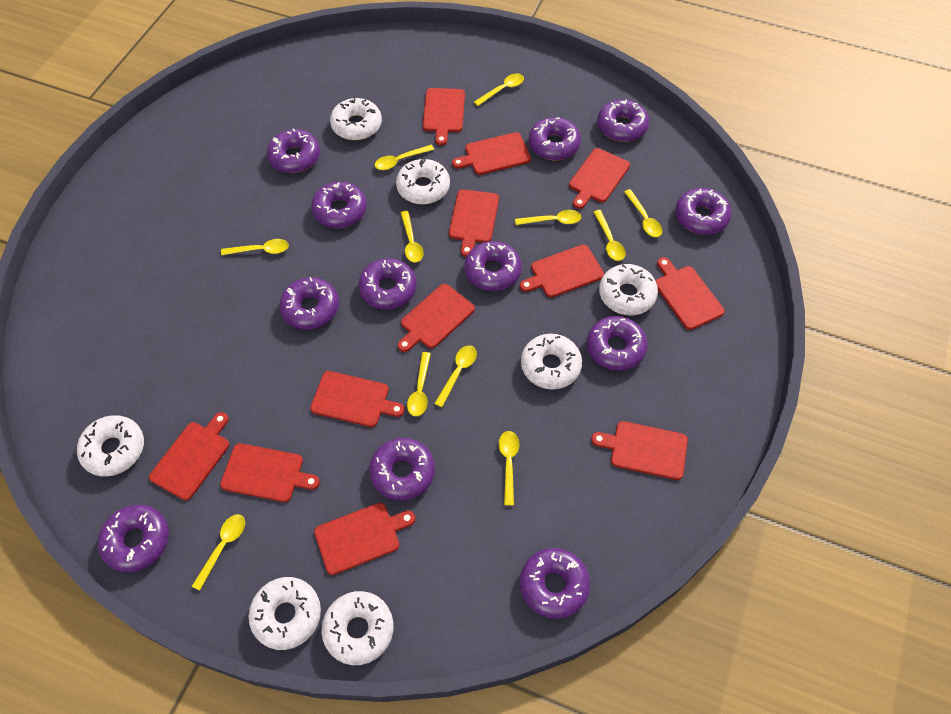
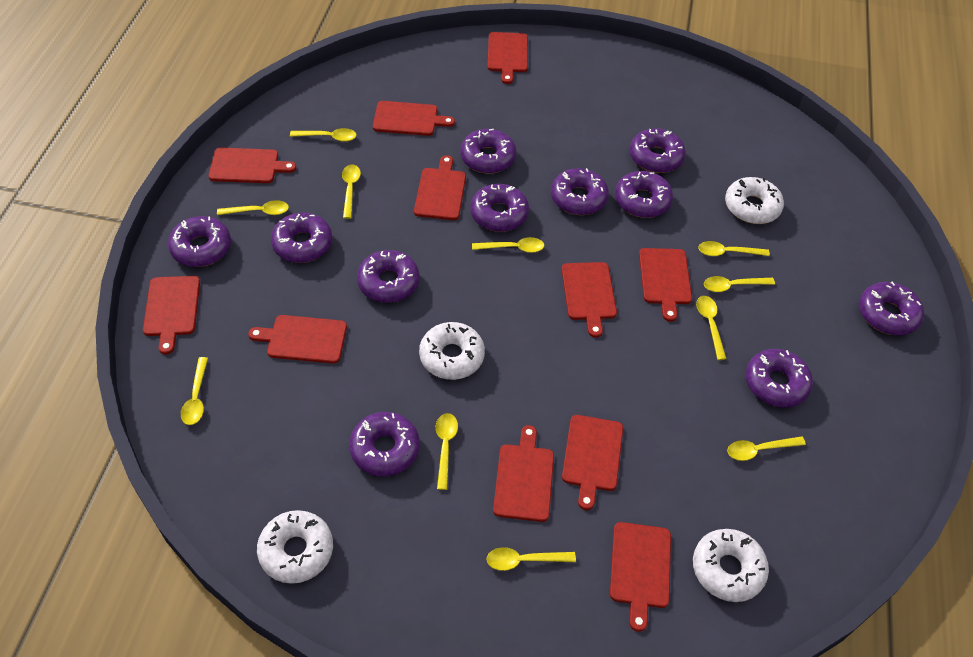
purple donut: 12 -> 11
red cutting board: 12 -> 11
white donut: 7 -> 4

